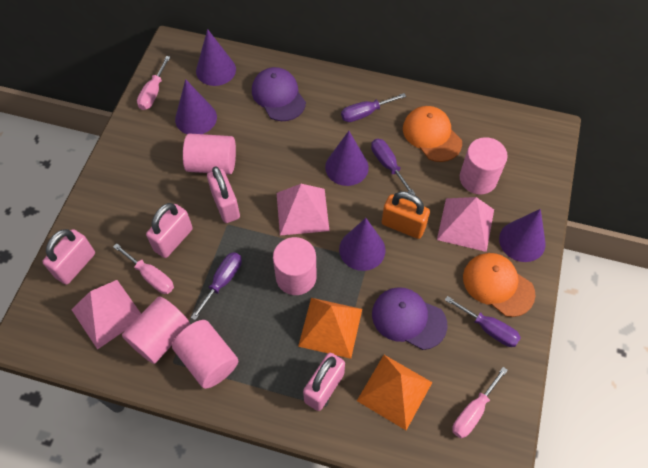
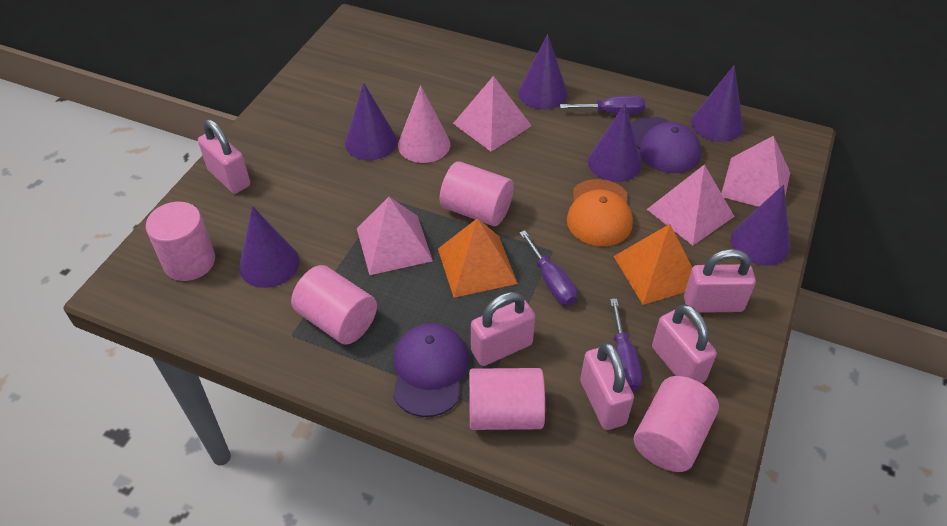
orange cap: 2 -> 1
orange padlock: 1 -> 0
pink cone: 0 -> 1
pink padlock: 4 -> 5
pink pyramid: 3 -> 4
pink screwdriver: 3 -> 0
purple cone: 5 -> 6
purple screwdriver: 4 -> 3

